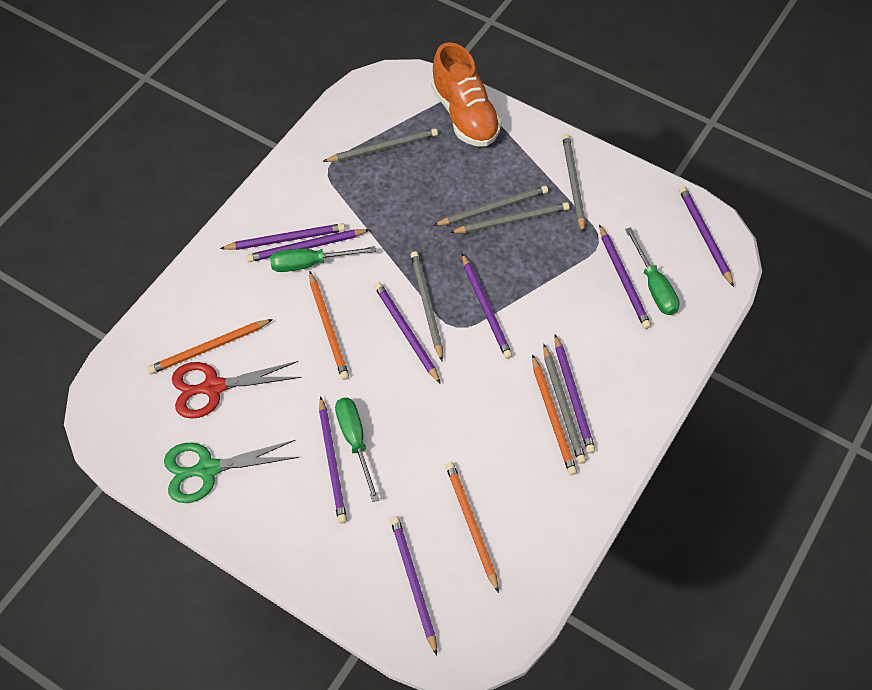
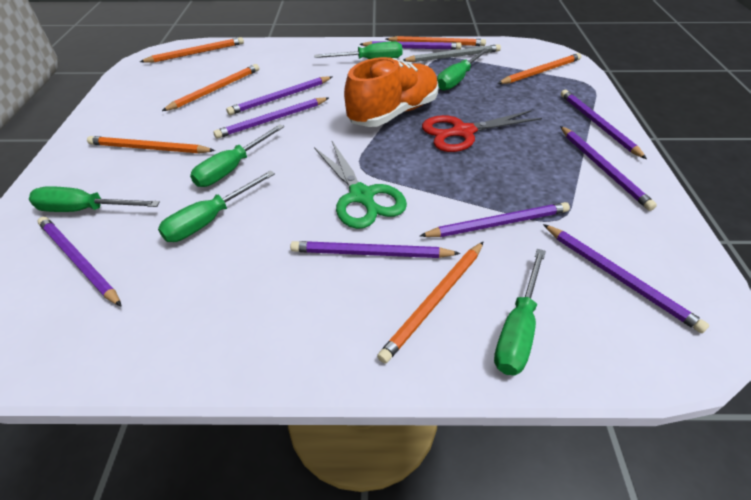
green screwdriver: 3 -> 6
grey pencil: 6 -> 1
orange pencil: 4 -> 6

